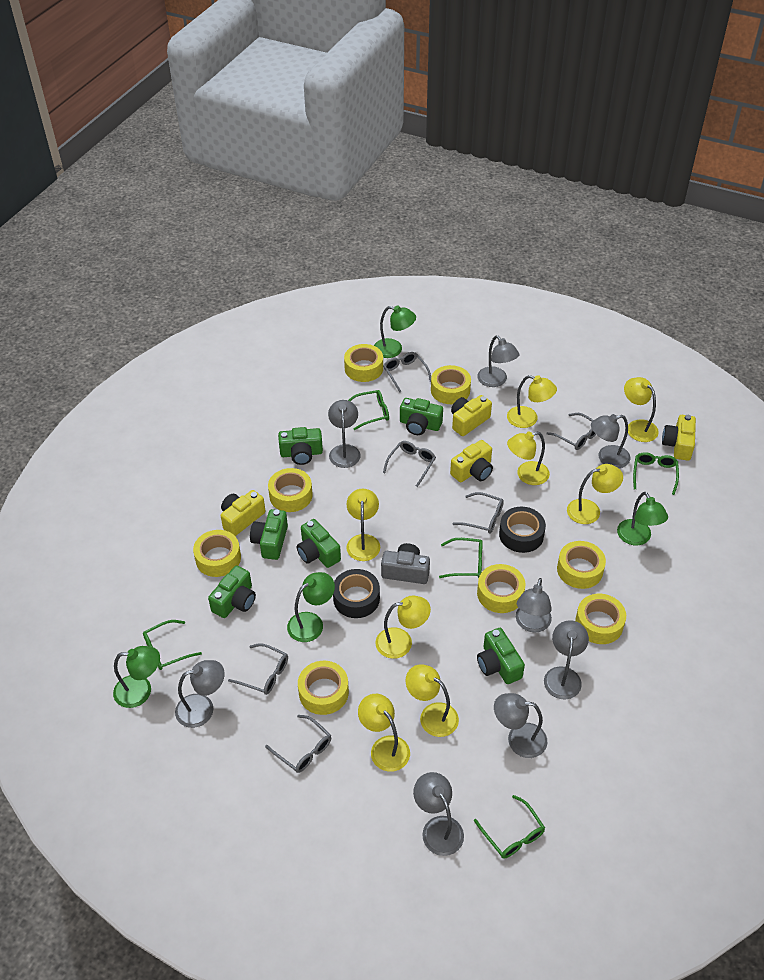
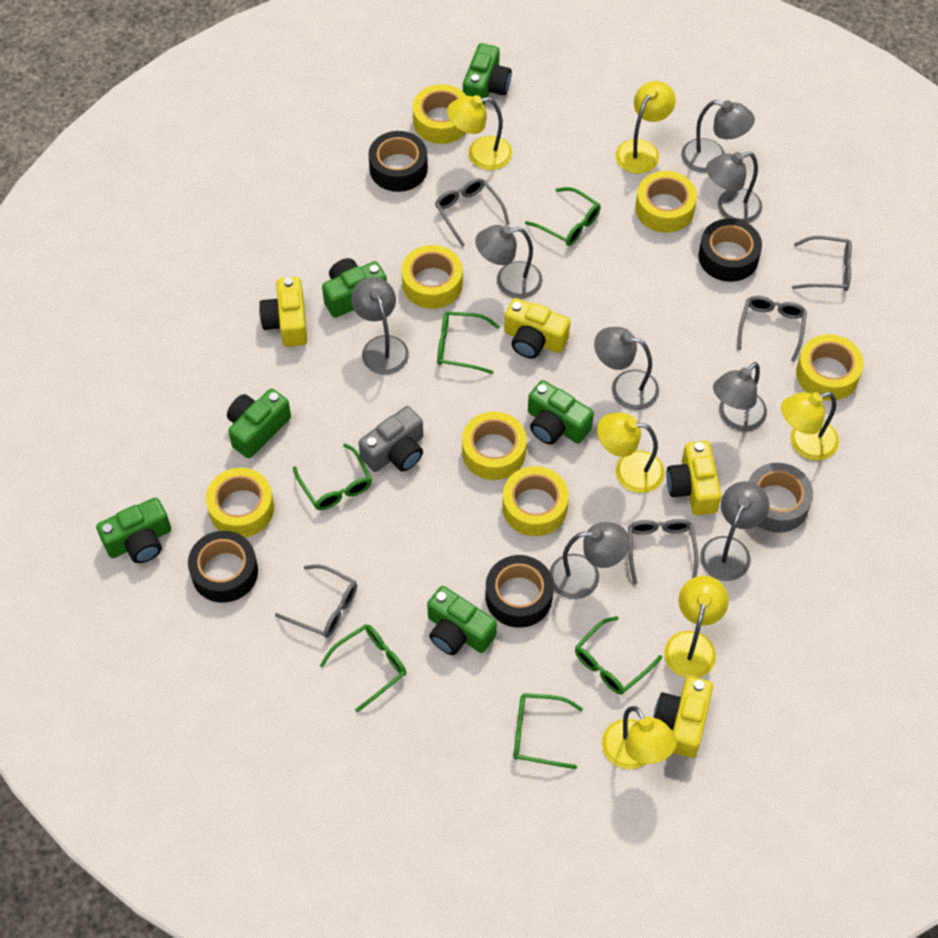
black tape: 2 -> 4
green glasses: 5 -> 6
green lamp: 4 -> 0
grey glasses: 6 -> 5
grey tape: 0 -> 1
yellow lamp: 8 -> 6
yellow tape: 8 -> 7

